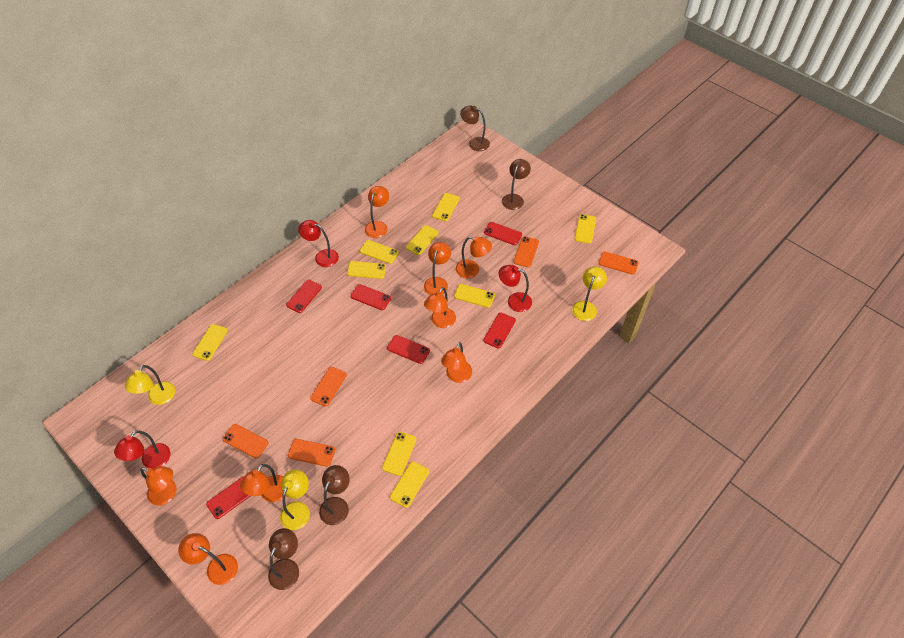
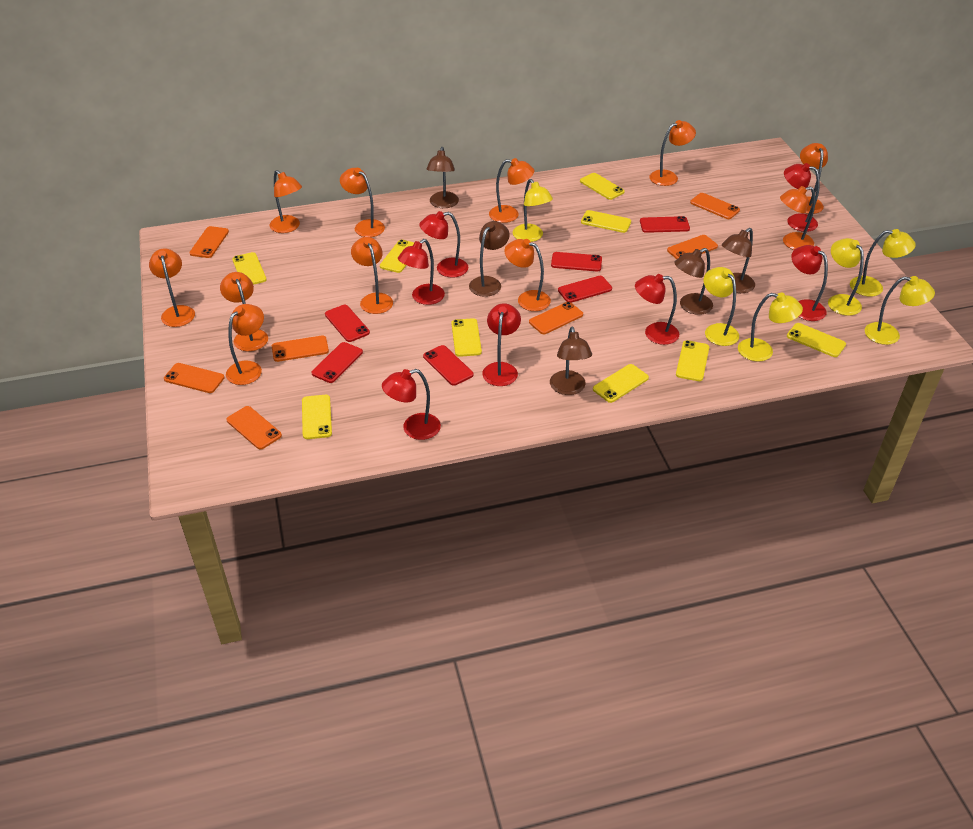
brown lamp: 4 -> 5
orange lamp: 8 -> 11
orange phone: 5 -> 7
red lamp: 3 -> 7
yellow lamp: 3 -> 6

